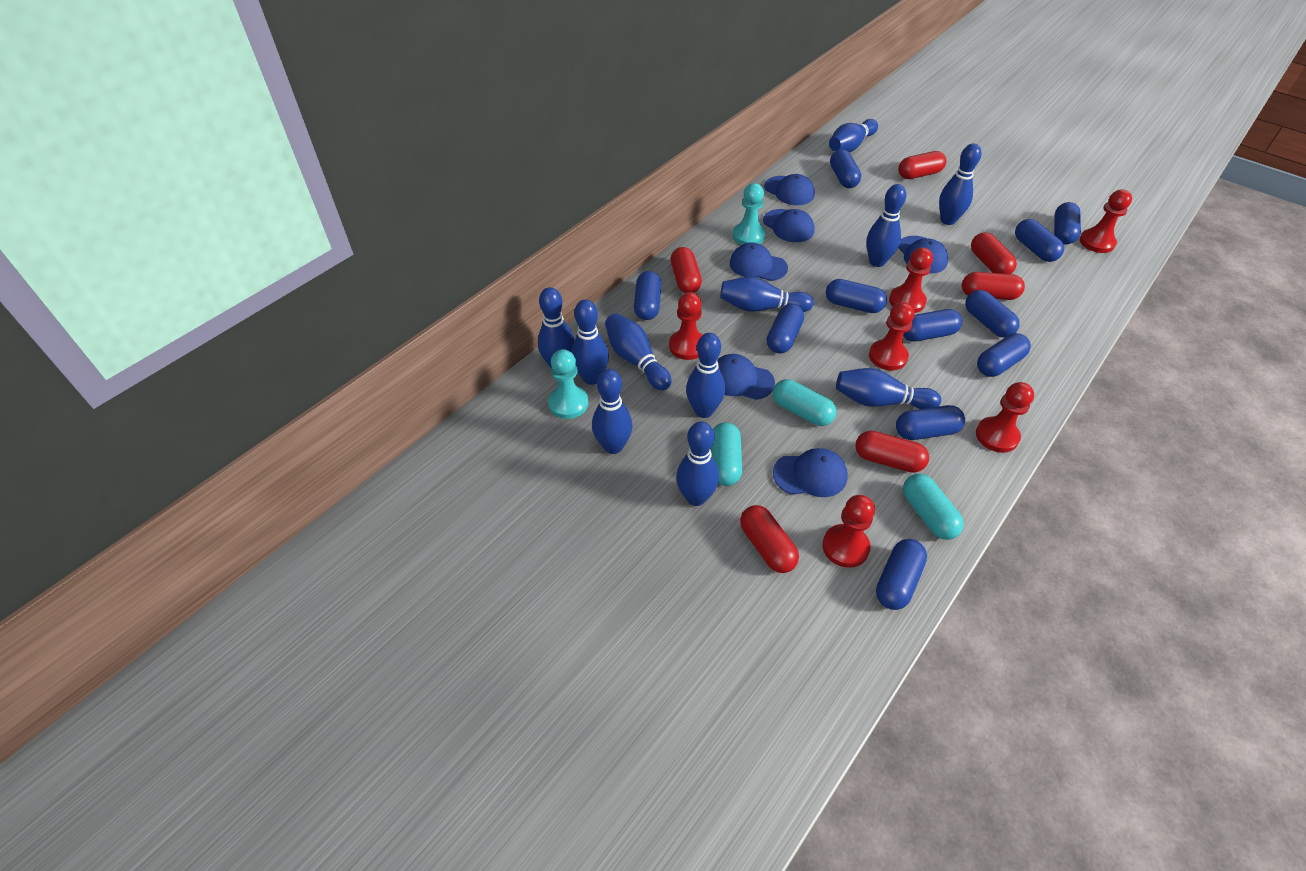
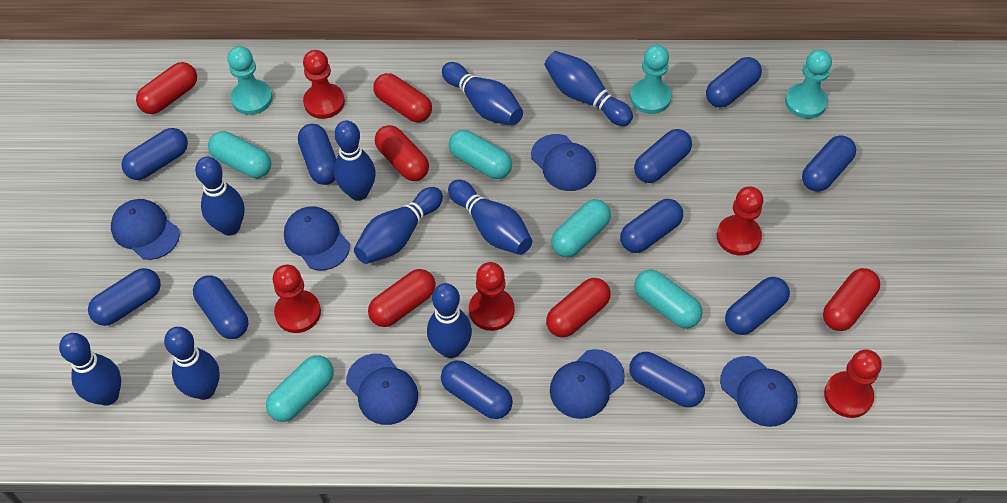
blue bowling pin: 11 -> 9
red pawn: 6 -> 5
turquoise capsule: 3 -> 5
turquoise pawn: 2 -> 3

